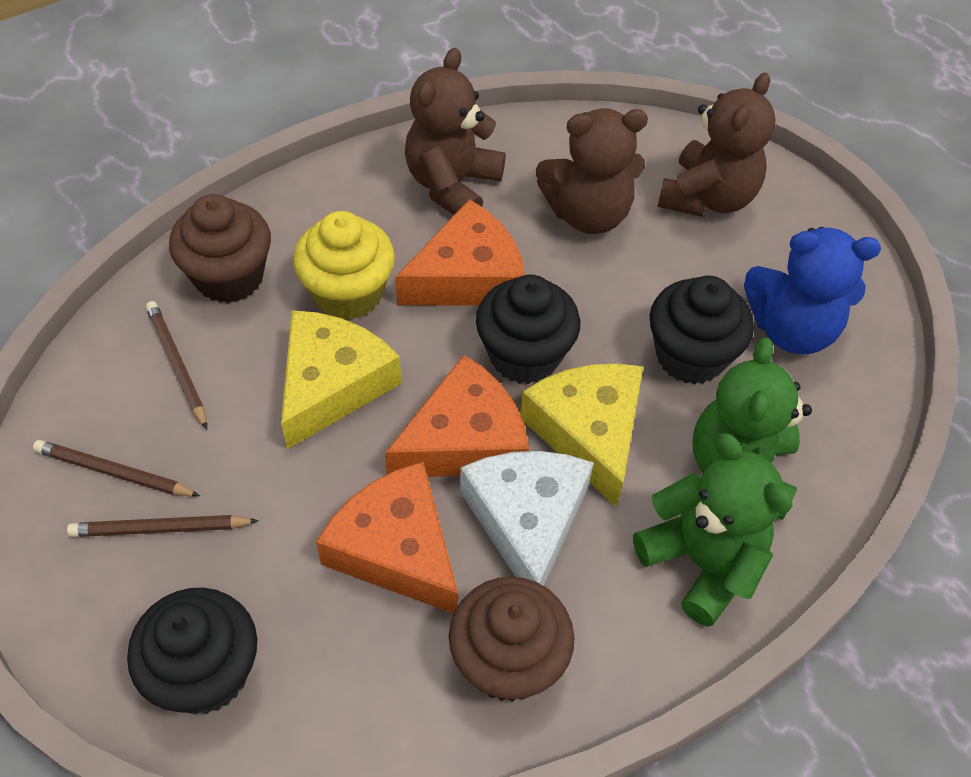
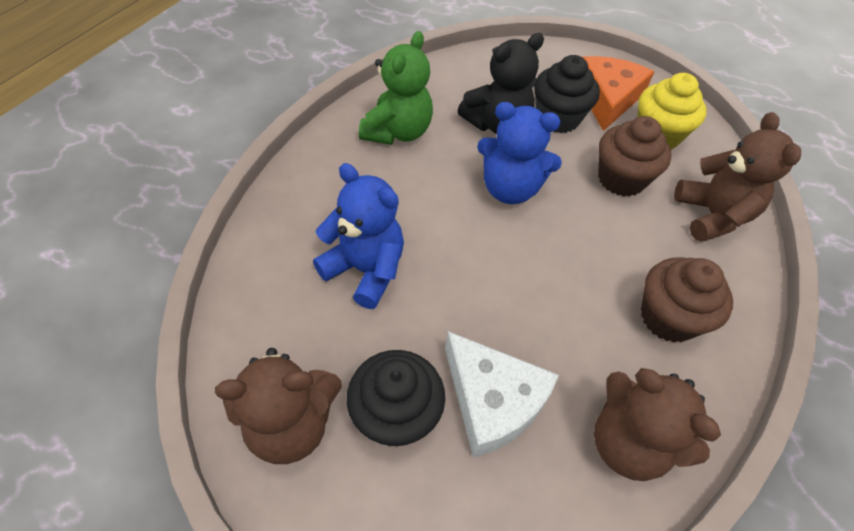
black cupcake: 3 -> 2
black teddy bear: 0 -> 1
blue teddy bear: 1 -> 2
brown pencil: 3 -> 0
green teddy bear: 2 -> 1
orange cheese: 3 -> 1
yellow cheese: 2 -> 0

